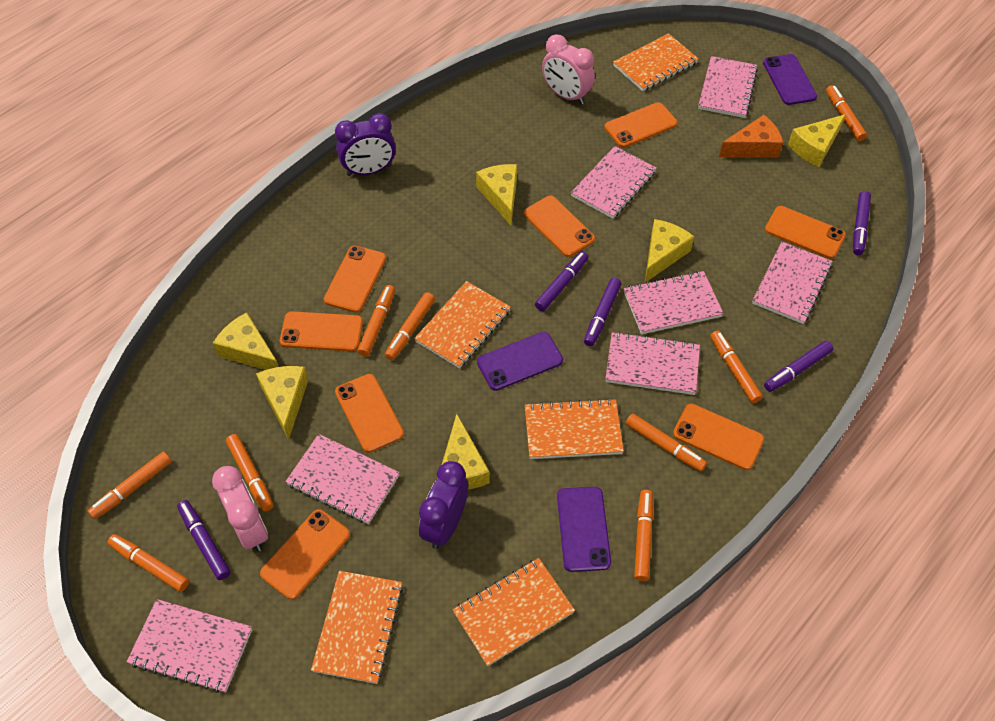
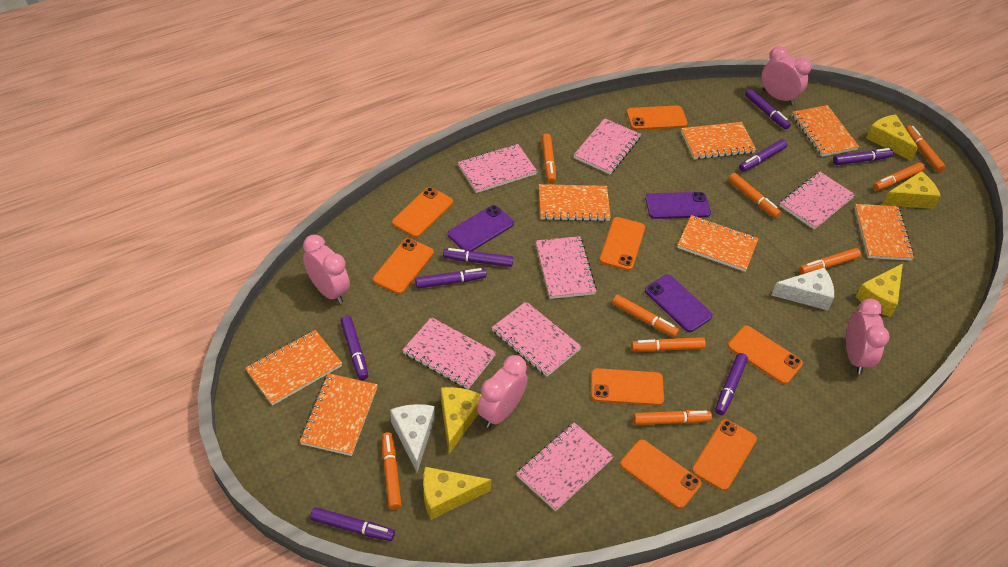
orange cheese: 1 -> 0
orange notebook: 5 -> 7
pink clock: 2 -> 4
purple clock: 2 -> 0
purple marker: 5 -> 8
white cheese: 0 -> 2
yellow cheese: 6 -> 5

